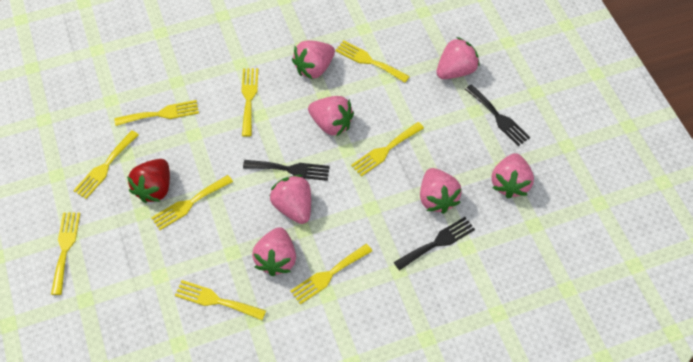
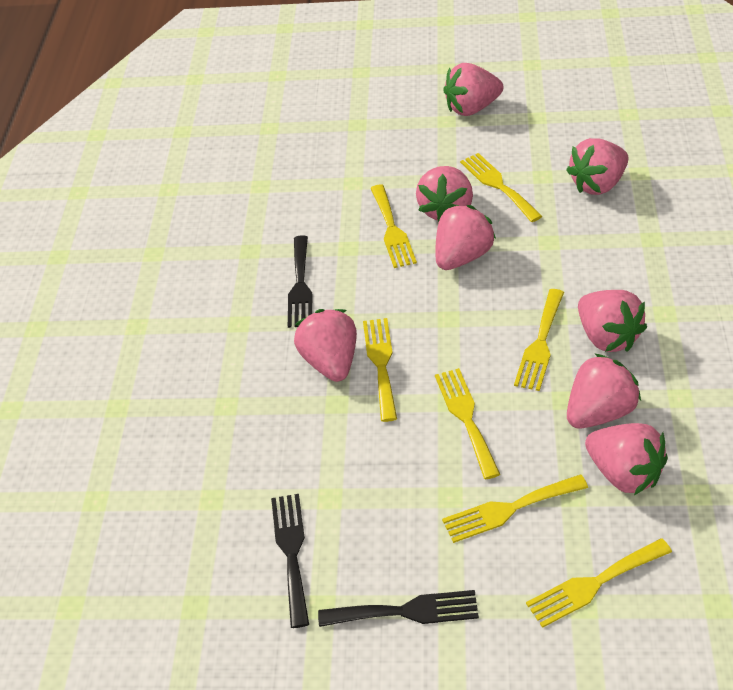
pink strawberry: 7 -> 8
red strawberry: 1 -> 0
yellow fork: 9 -> 7

